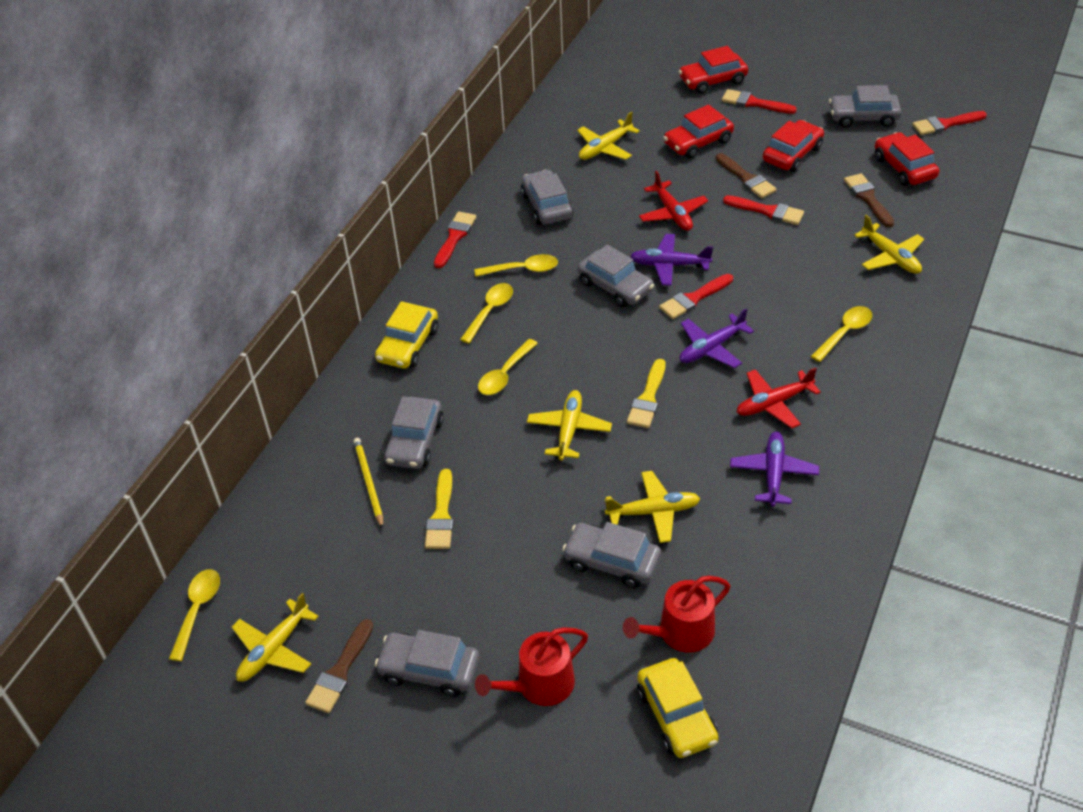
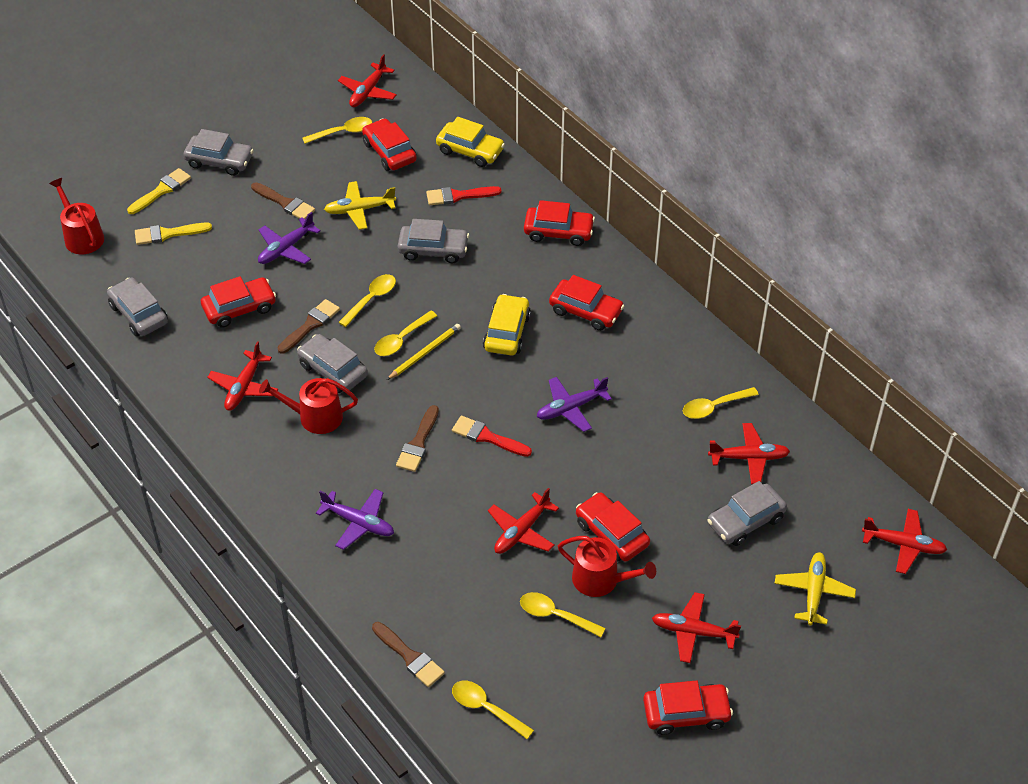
brown brush: 3 -> 4
grey car: 6 -> 5
red brush: 5 -> 2
red car: 4 -> 6
red plane: 2 -> 6
red watering can: 2 -> 3
yellow plane: 5 -> 2
yellow spoon: 5 -> 6

